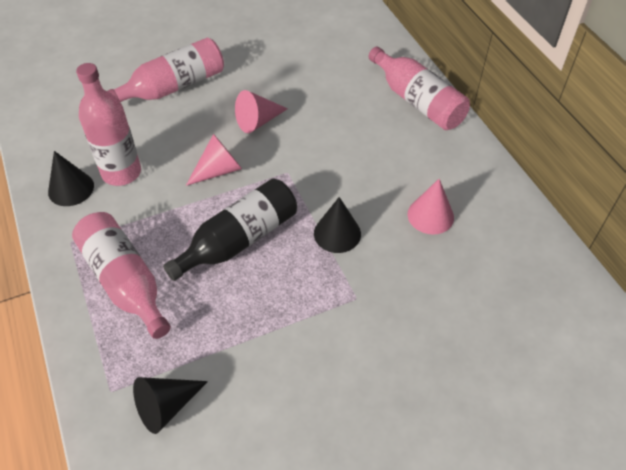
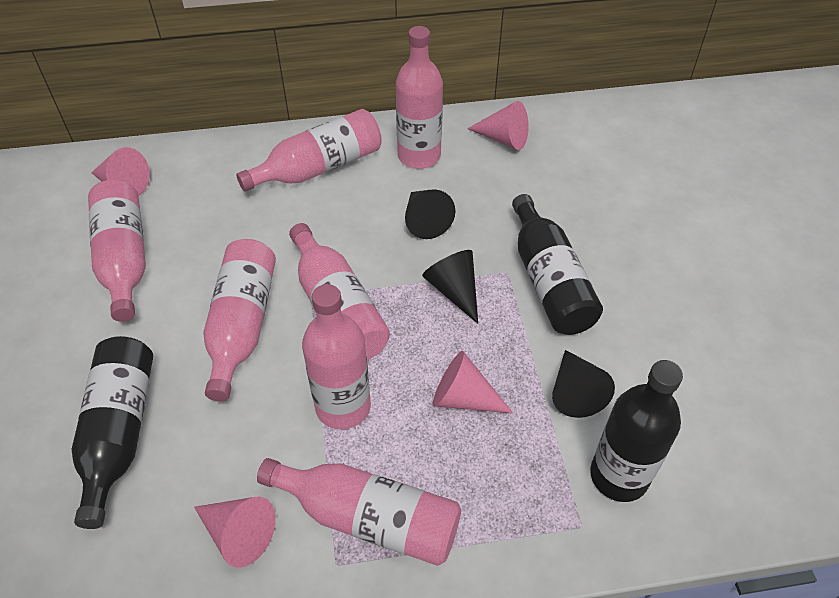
black bottle: 1 -> 3
pink bottle: 4 -> 7
pink cone: 3 -> 4

